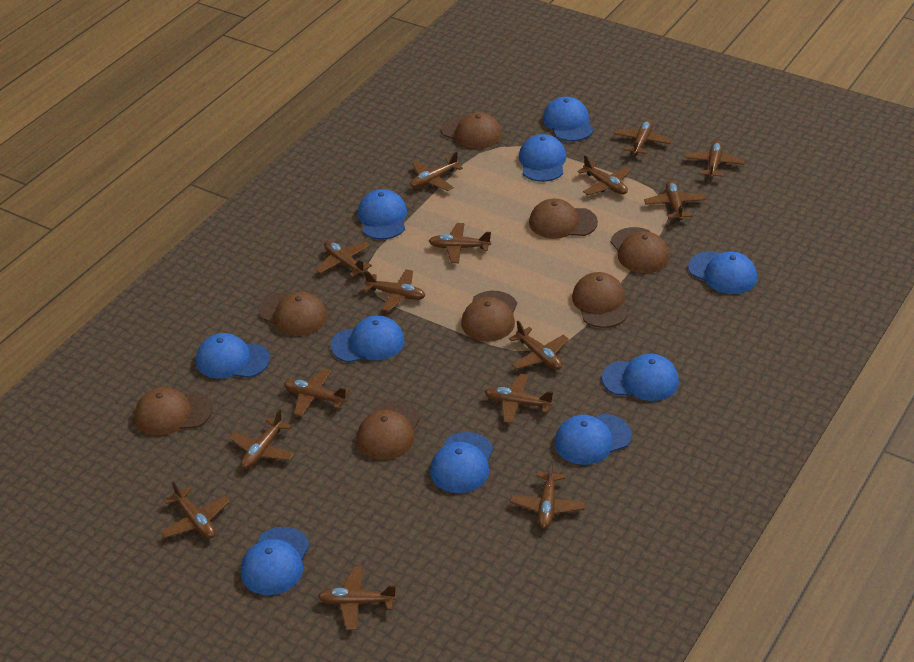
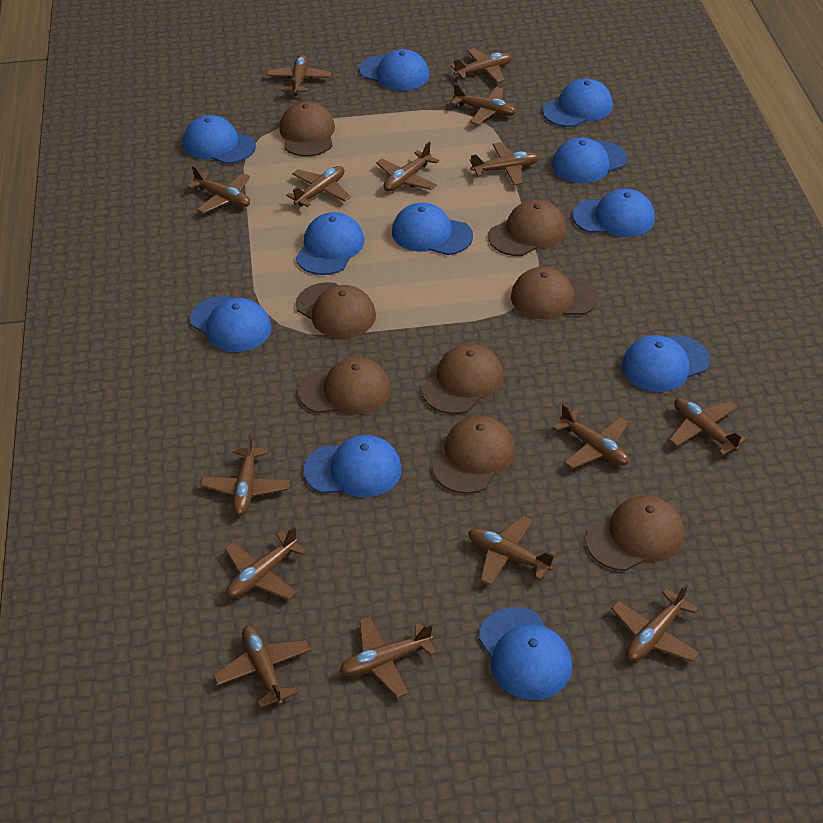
blue cap: 10 -> 11

